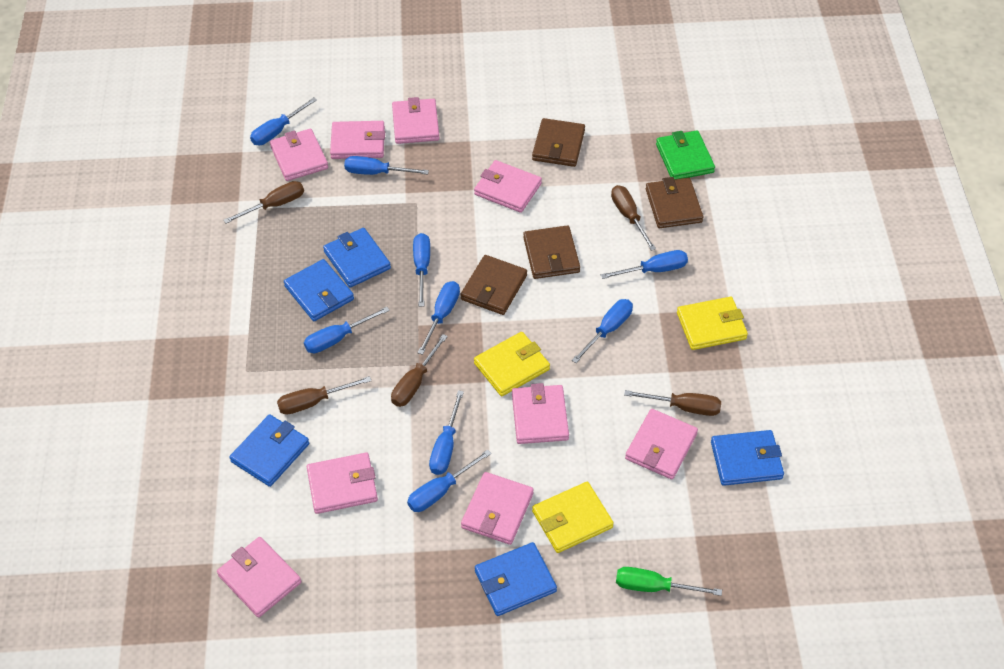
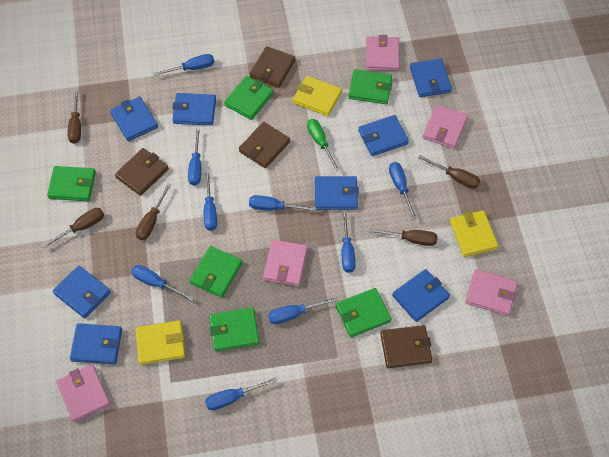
blue wallet: 5 -> 8
green wallet: 1 -> 6
pink wallet: 9 -> 5

